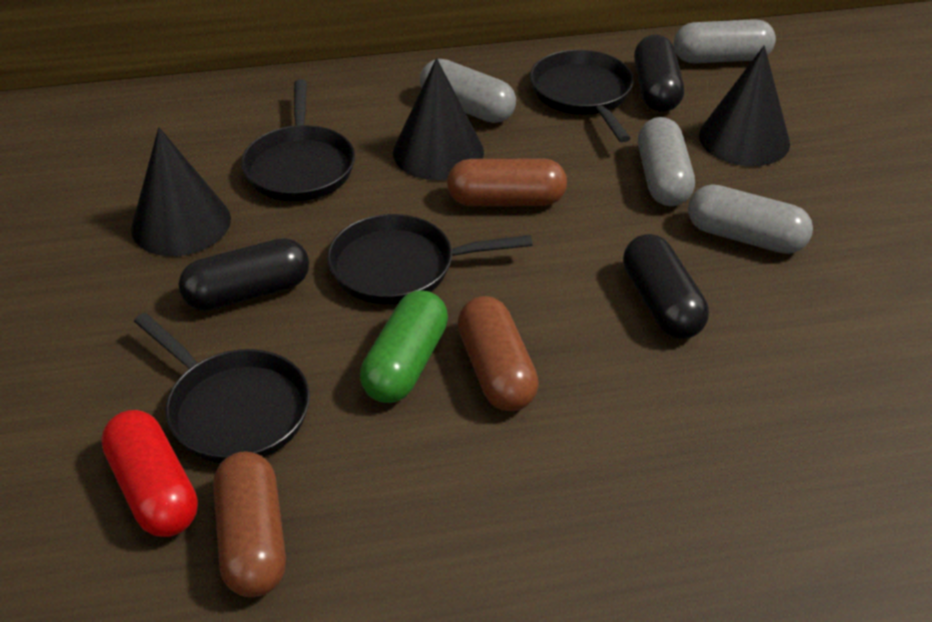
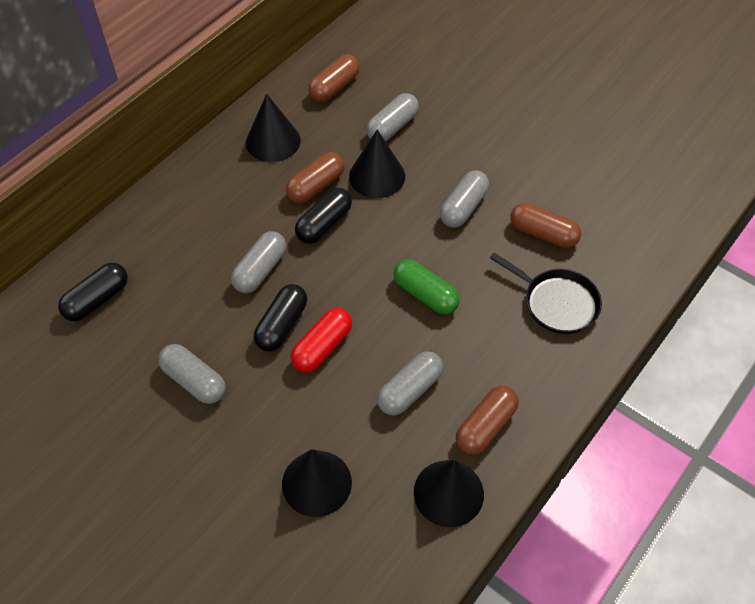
black cone: 3 -> 4
black pan: 4 -> 1
brown capsule: 3 -> 4
grey capsule: 4 -> 5

